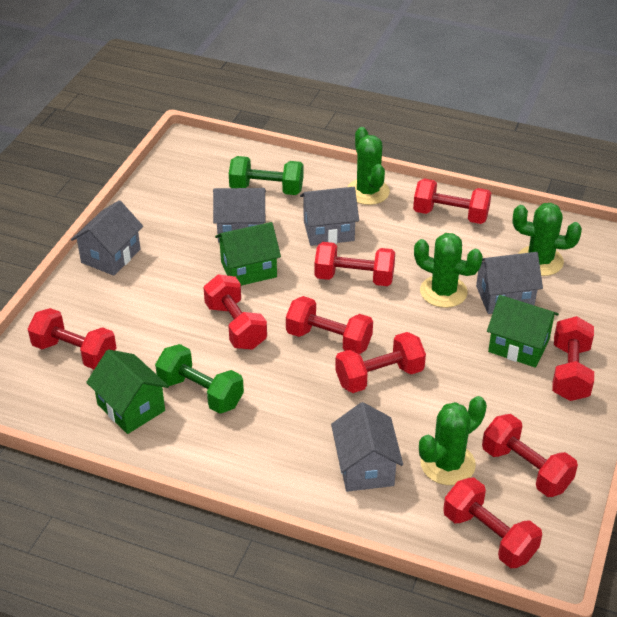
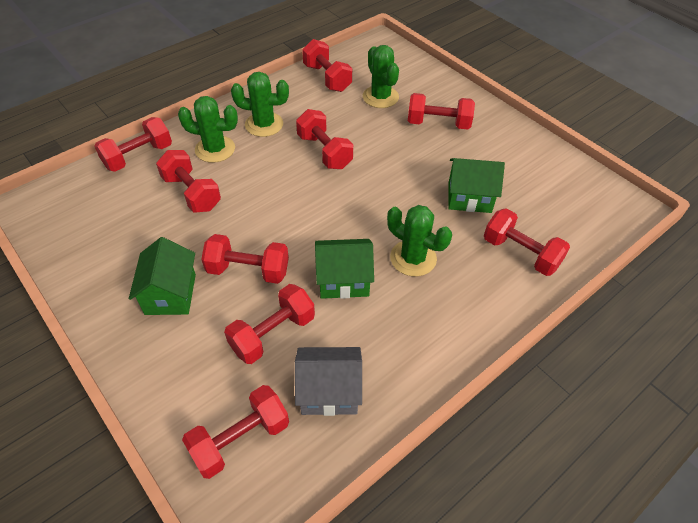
green dumbbell: 2 -> 0
grey house: 5 -> 1

